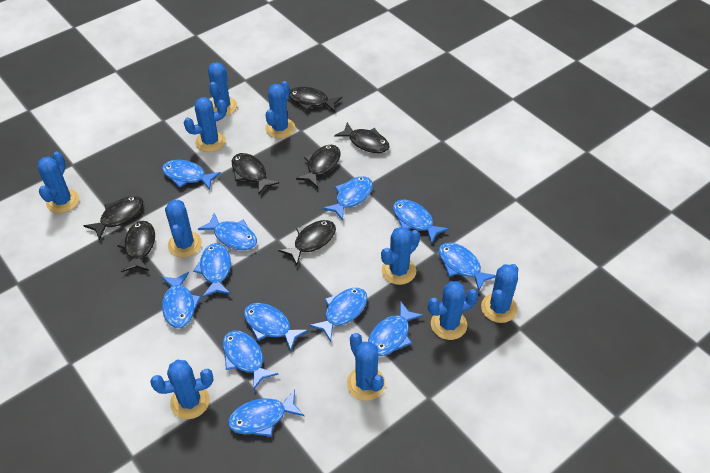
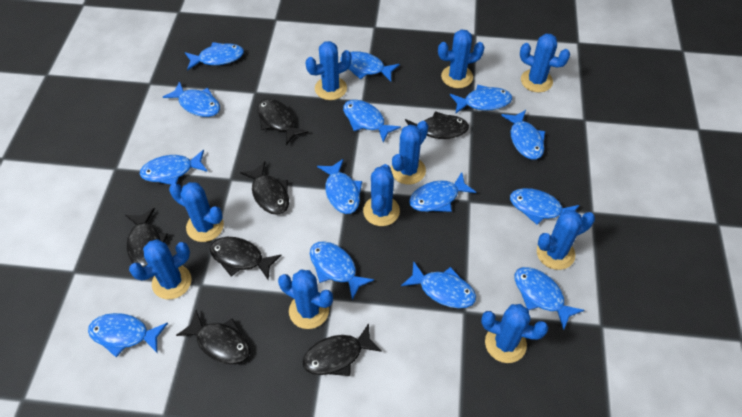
blue fish: 12 -> 14

